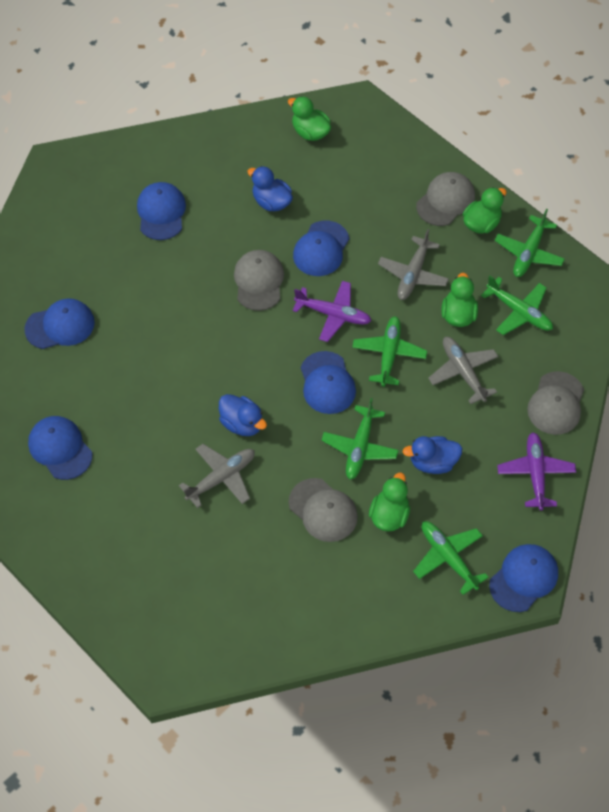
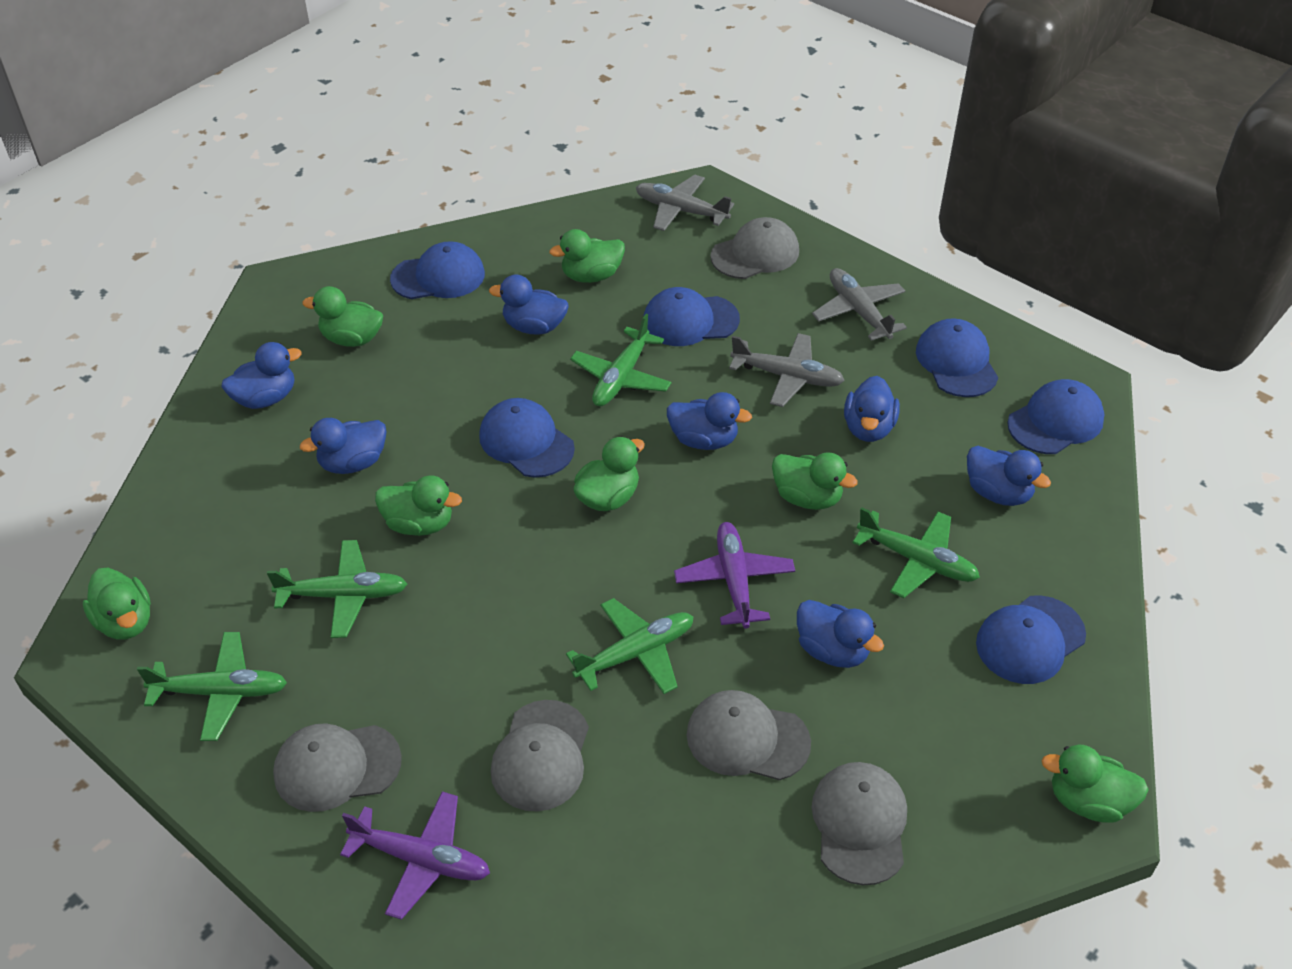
blue duck: 3 -> 7
green duck: 4 -> 7
grey cap: 4 -> 5

